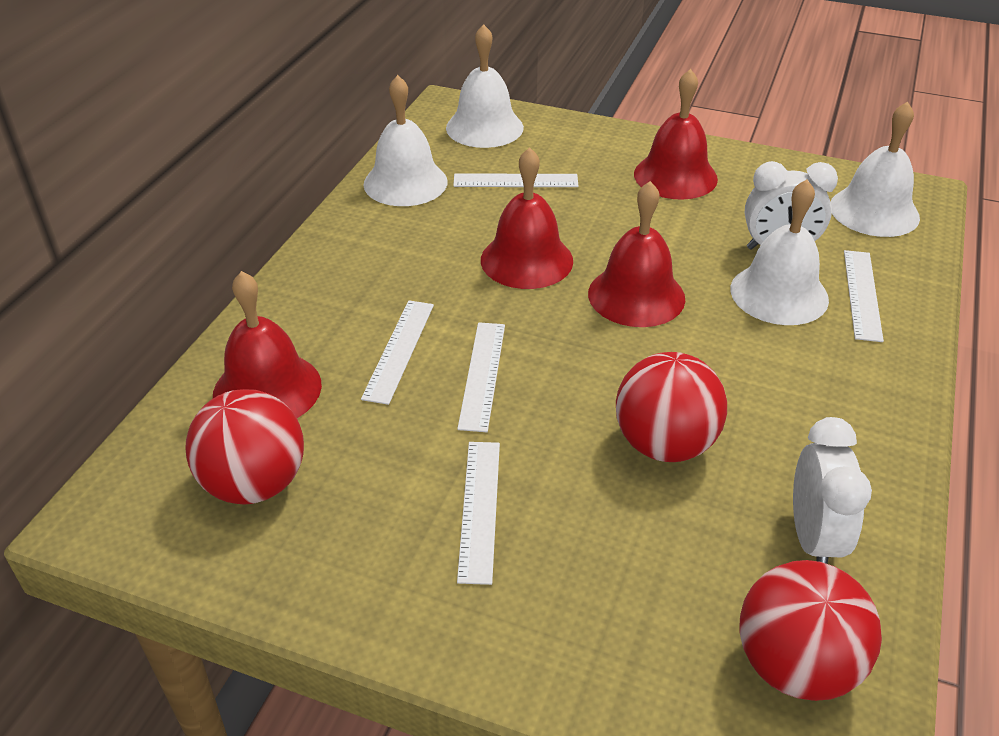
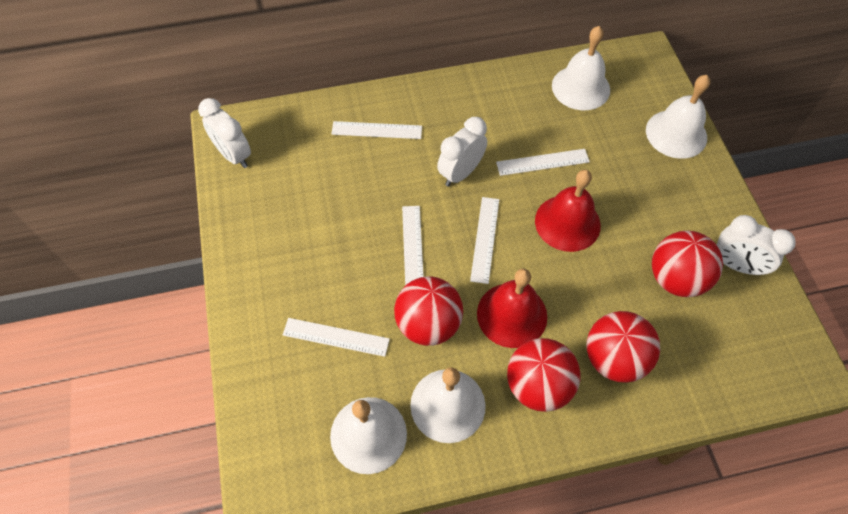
red ball: 3 -> 4
red bell: 4 -> 2
white clock: 2 -> 3

